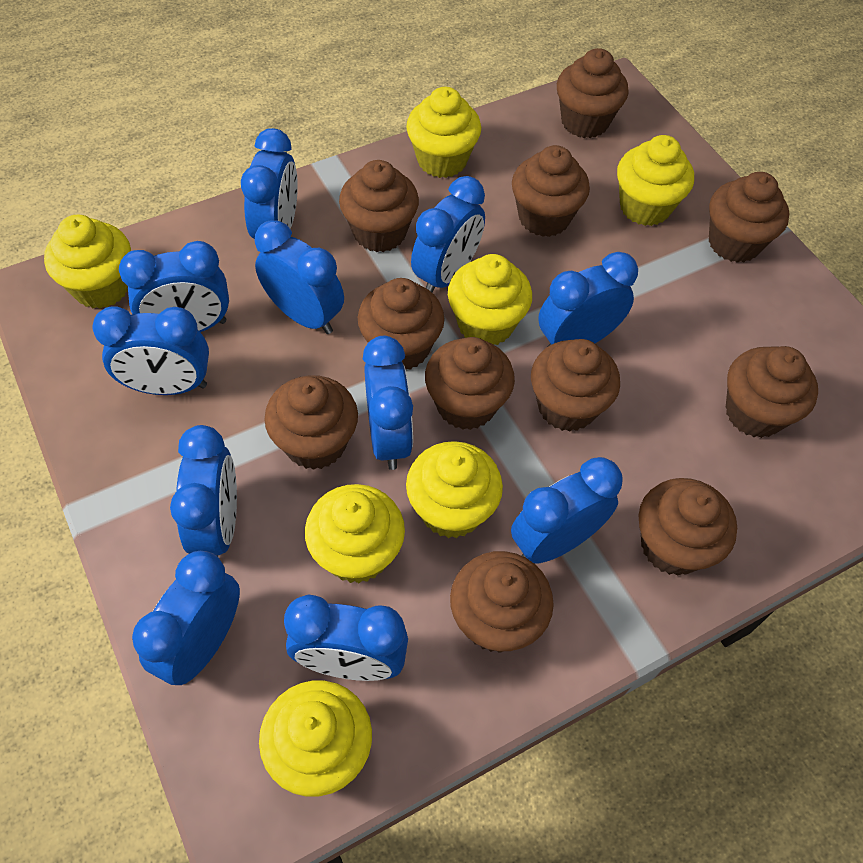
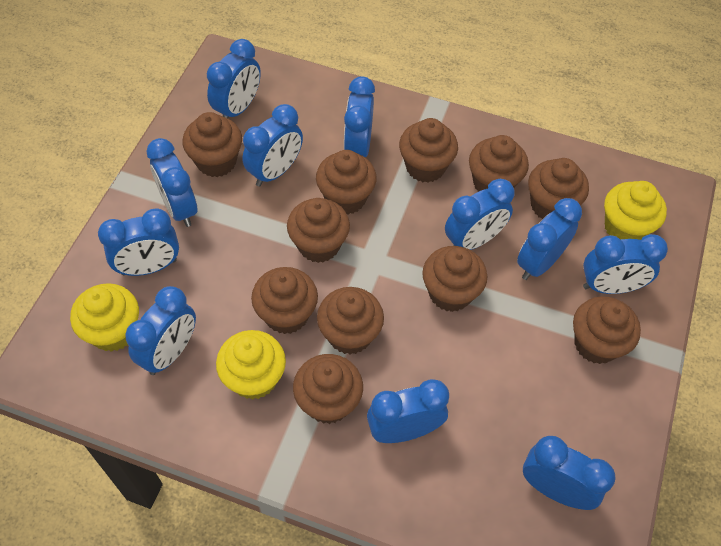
yellow cupcake: 7 -> 3

